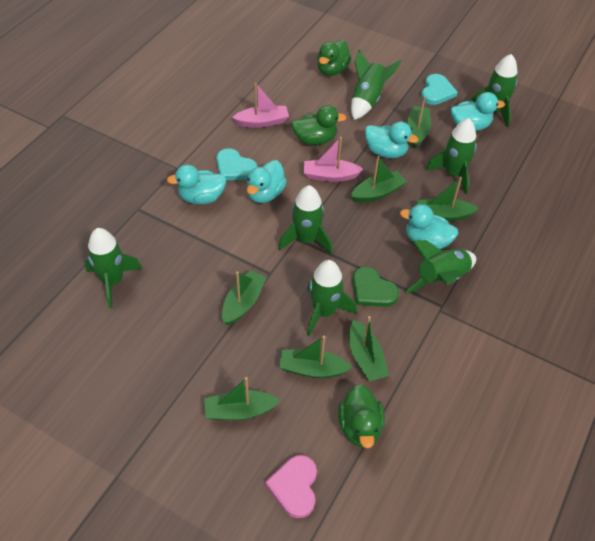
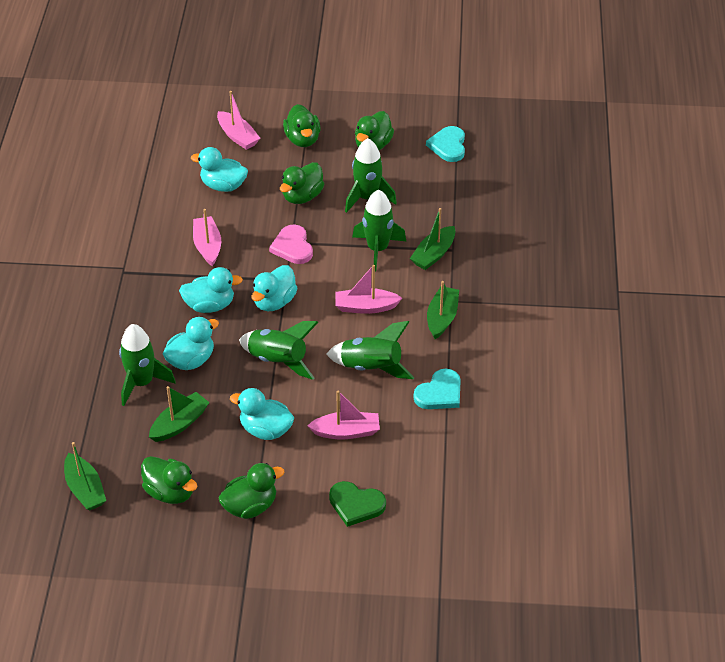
green boat: 7 -> 4
green duck: 3 -> 5
green rocket: 7 -> 5
pink boat: 2 -> 4

